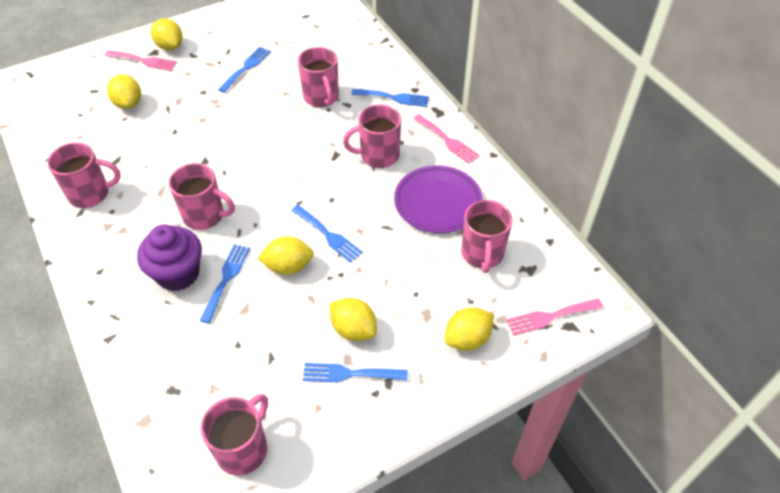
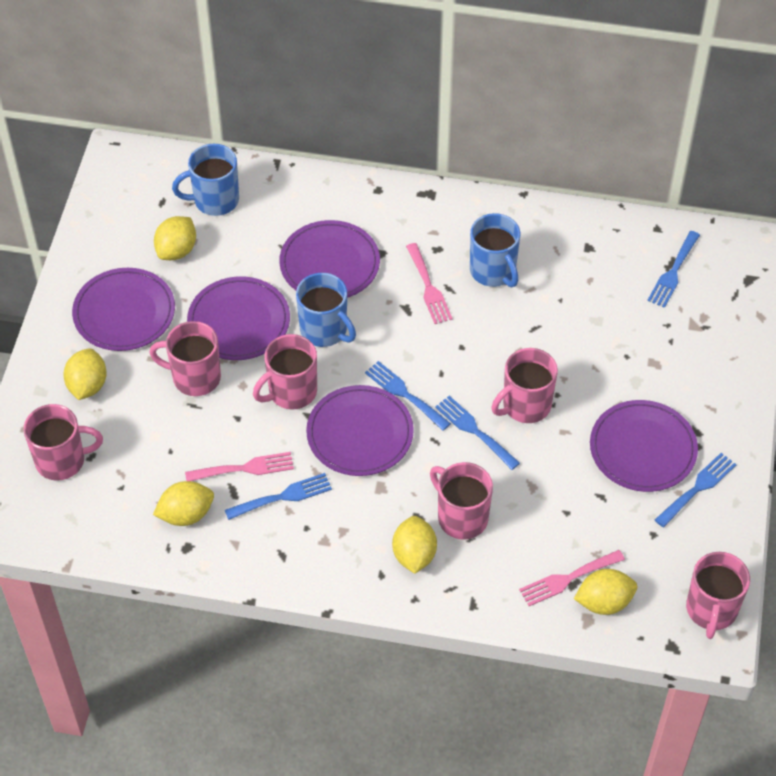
blue mug: 0 -> 3
purple cupcake: 1 -> 0
purple plate: 1 -> 5

